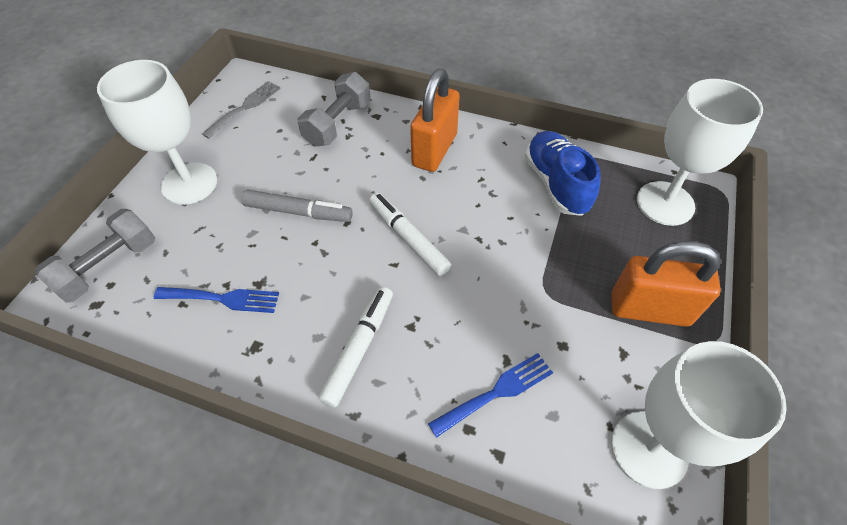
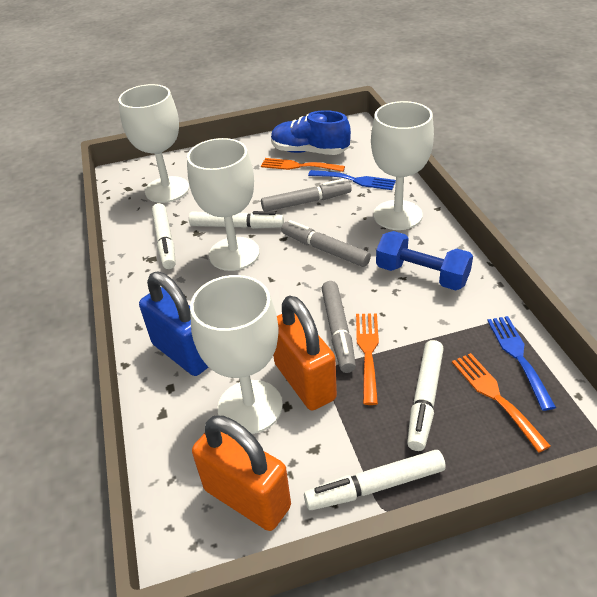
blue dumbbell: 0 -> 1
blue padlock: 0 -> 1
grey dumbbell: 2 -> 0
grey fork: 1 -> 0
grey marker: 1 -> 3
orange fork: 0 -> 3
white goblet: 3 -> 4
white marker: 2 -> 4

